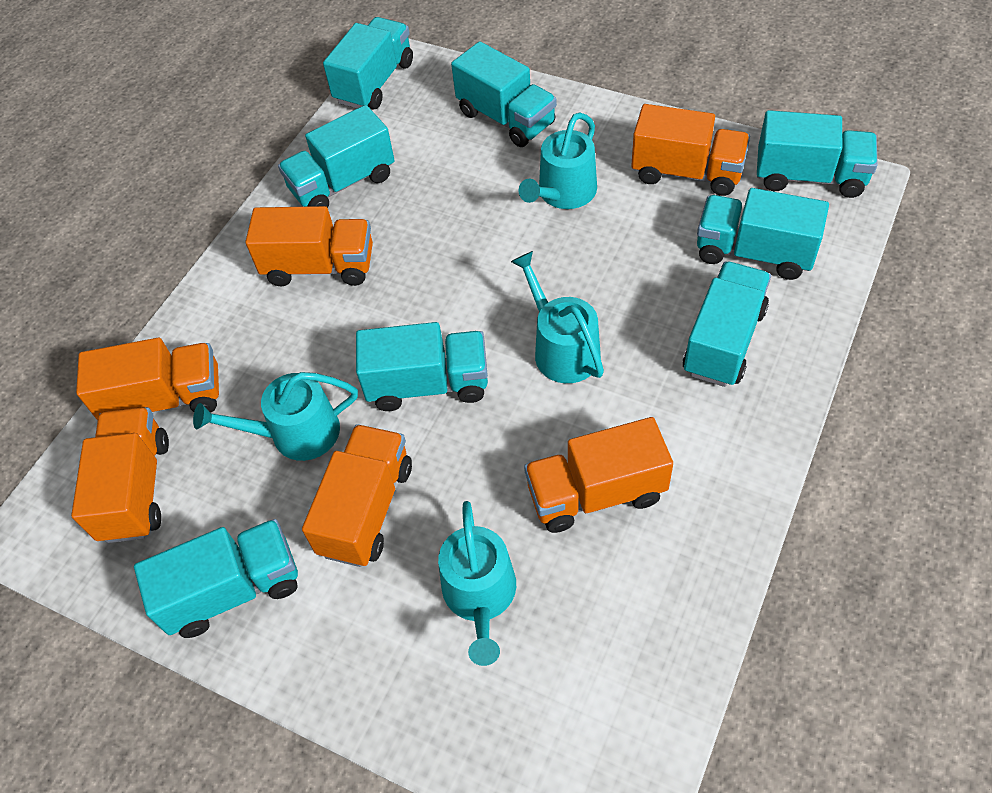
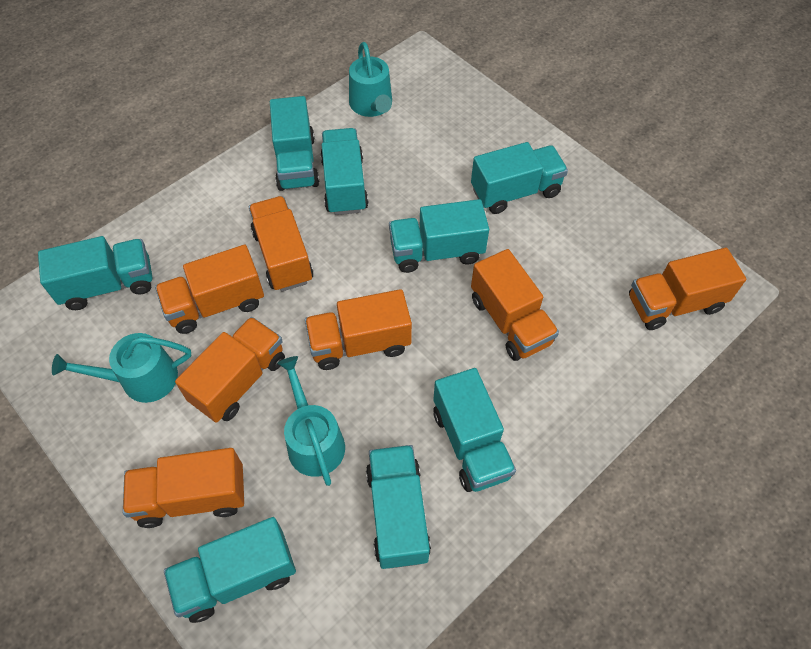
orange truck: 6 -> 7
turquoise watering can: 4 -> 3

